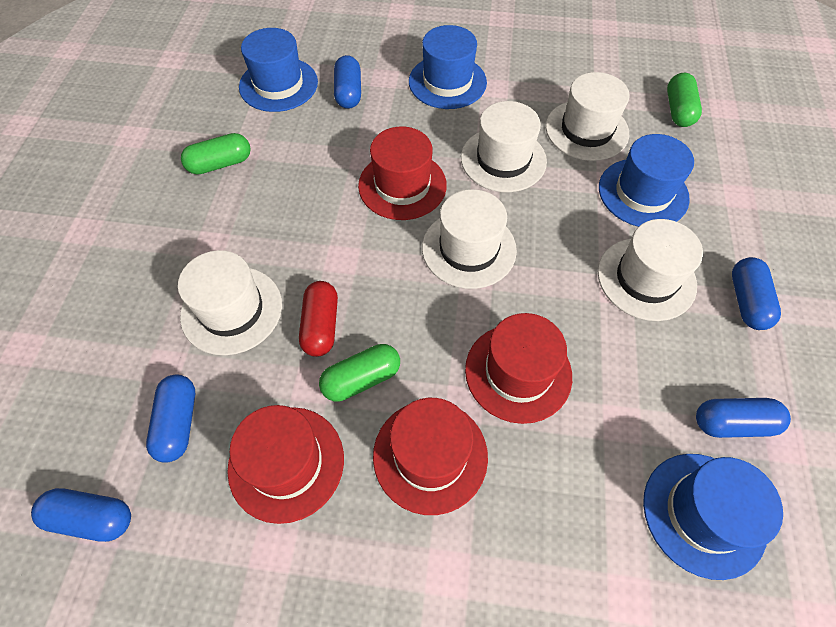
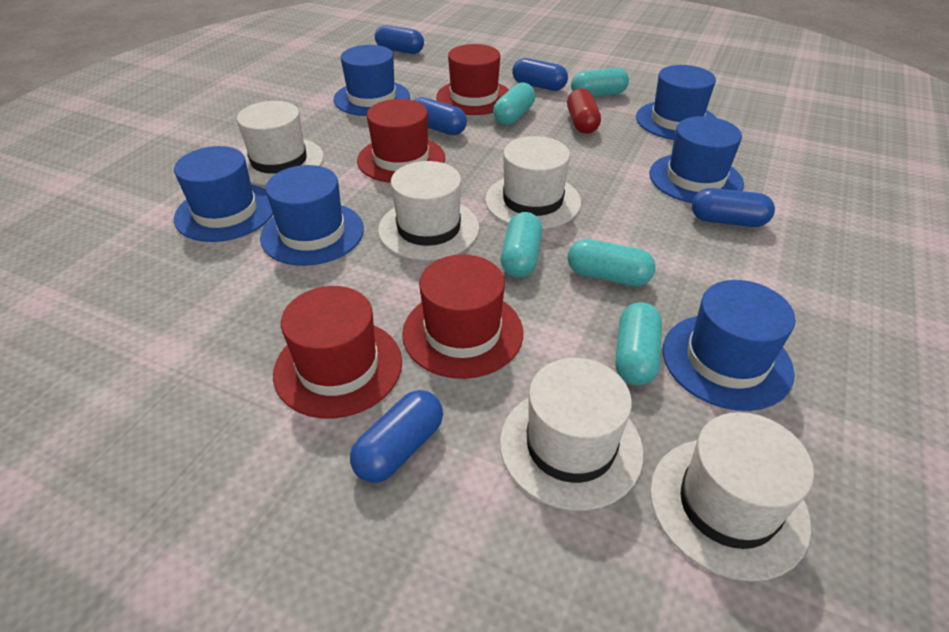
blue hat: 4 -> 6
green capsule: 3 -> 0
turquoise capsule: 0 -> 5

